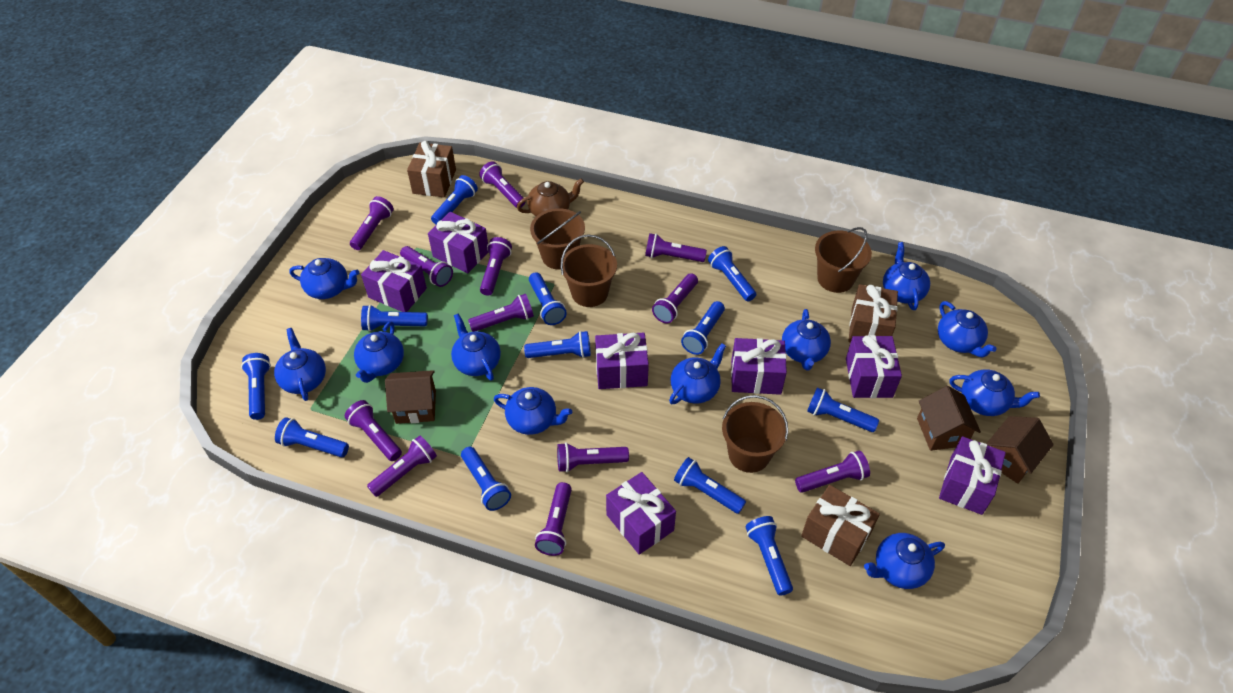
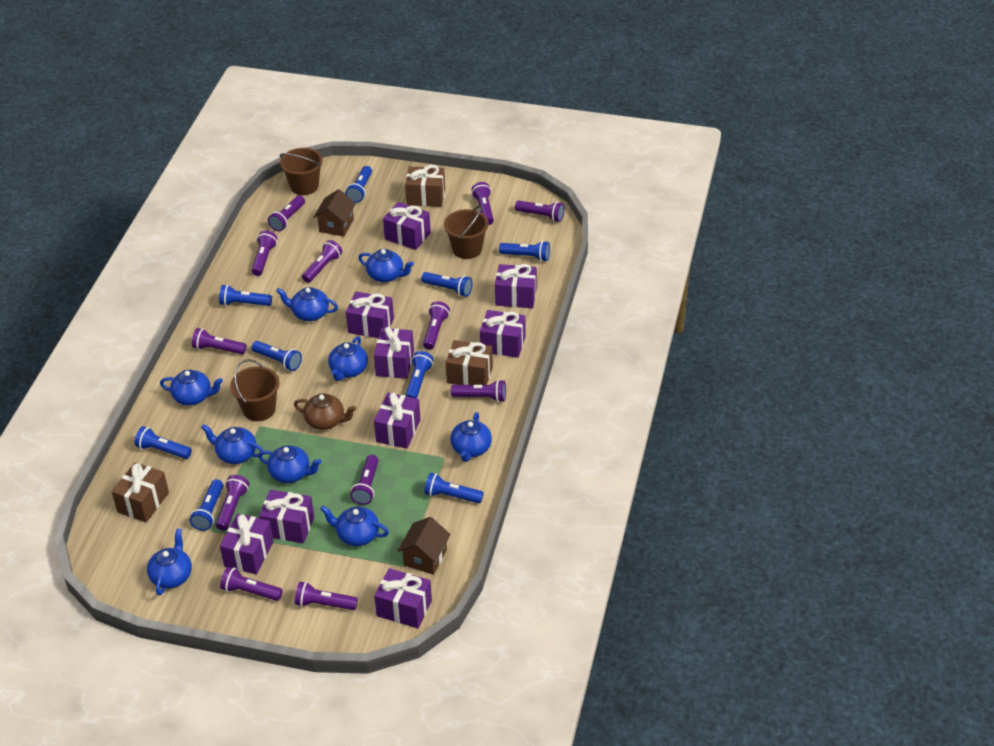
blue flashlight: 12 -> 9
blue teapot: 11 -> 9
brown bucket: 4 -> 3
brown house: 3 -> 2
purple gift: 7 -> 9

